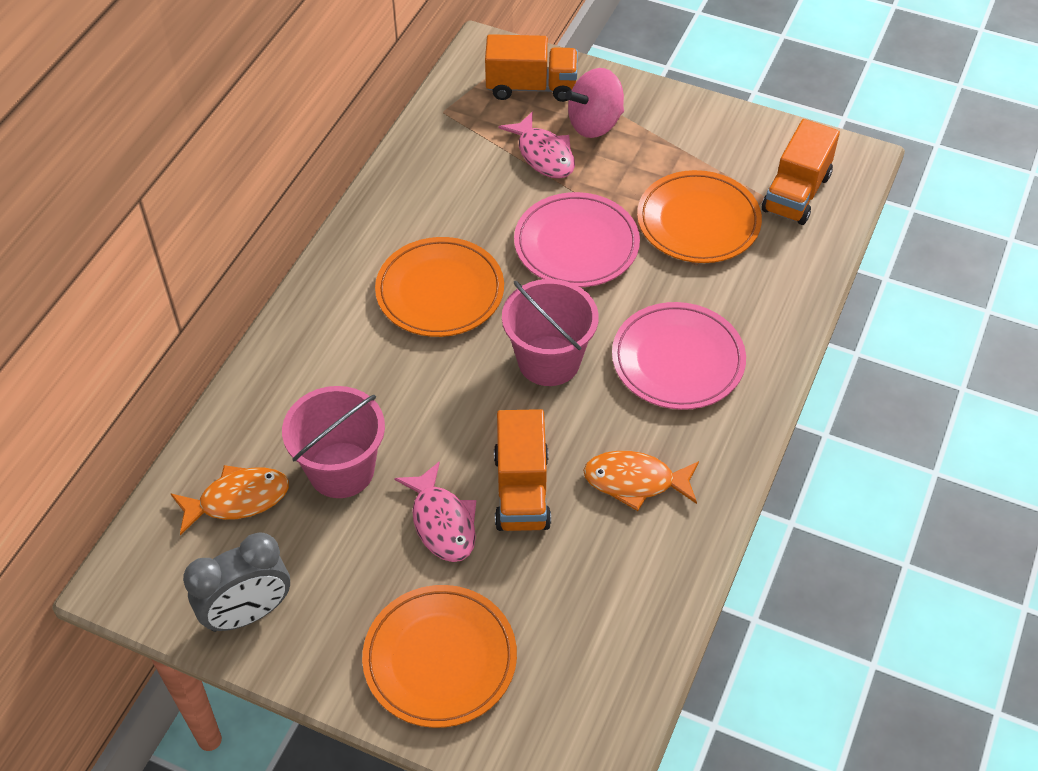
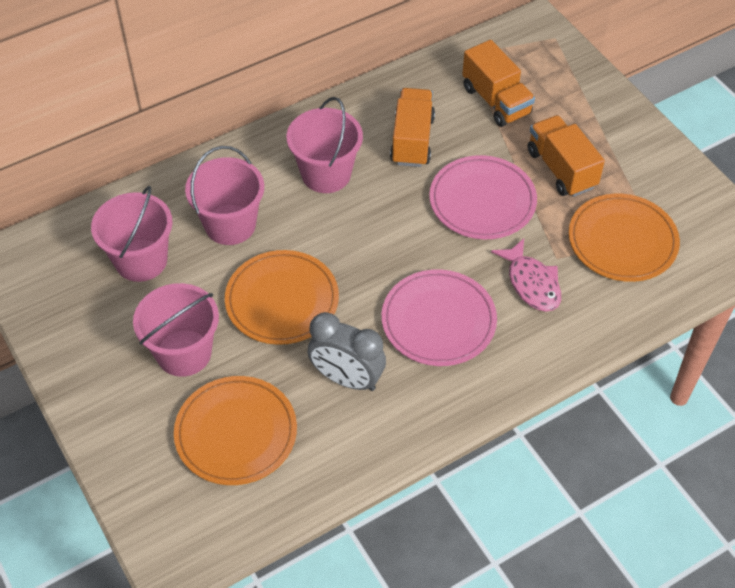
orange fish: 2 -> 0
pink bucket: 2 -> 4
pink fish: 2 -> 1
pink spinning top: 1 -> 0

